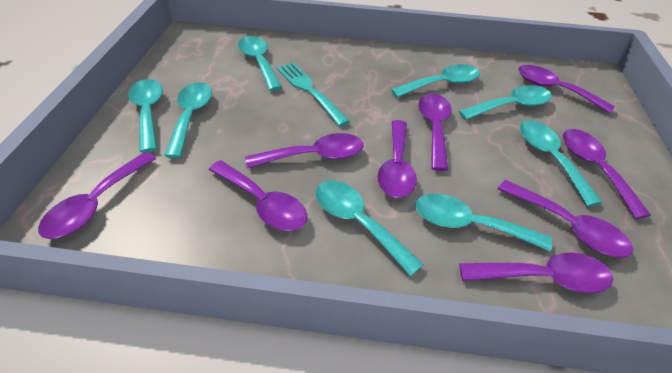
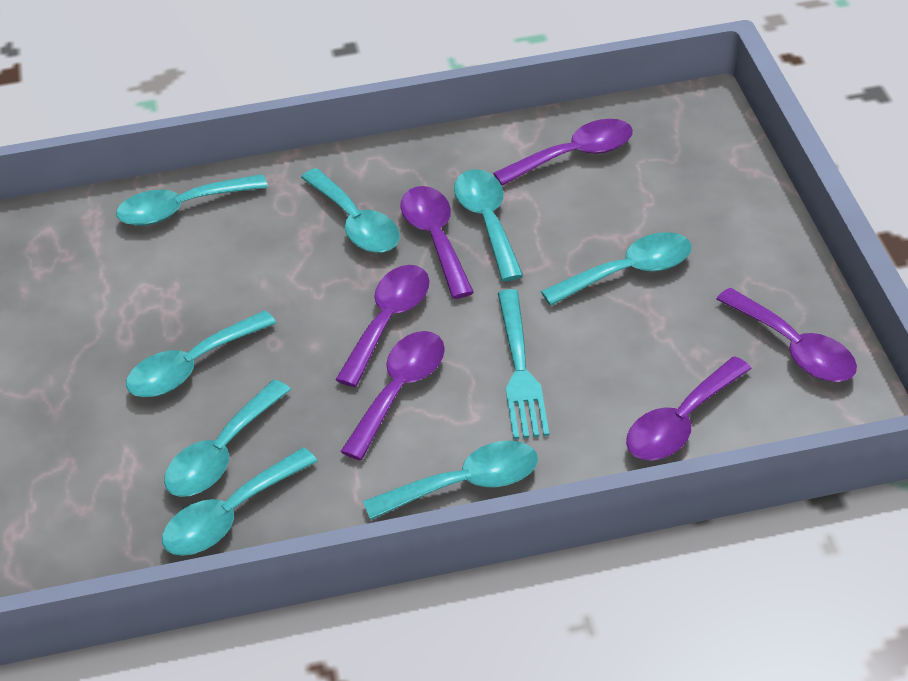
purple spoon: 9 -> 6

